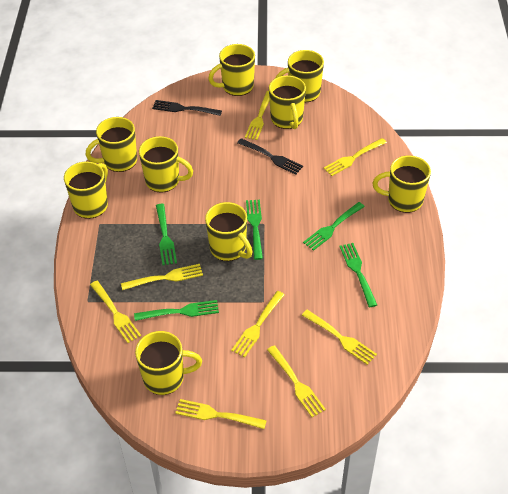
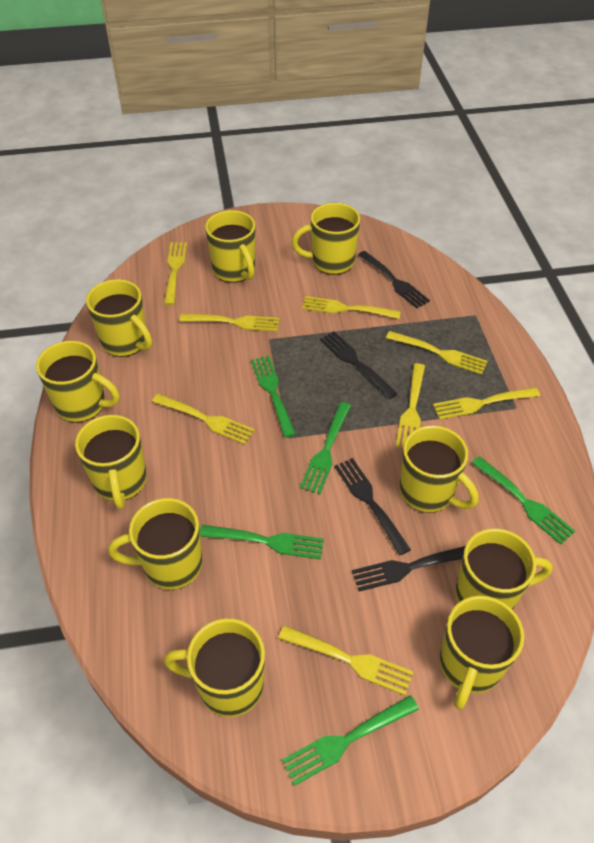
black fork: 2 -> 4
yellow mug: 9 -> 10

